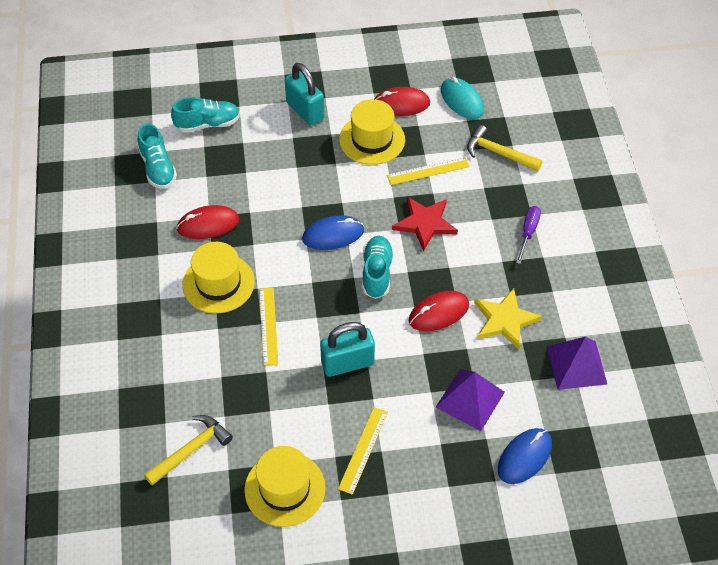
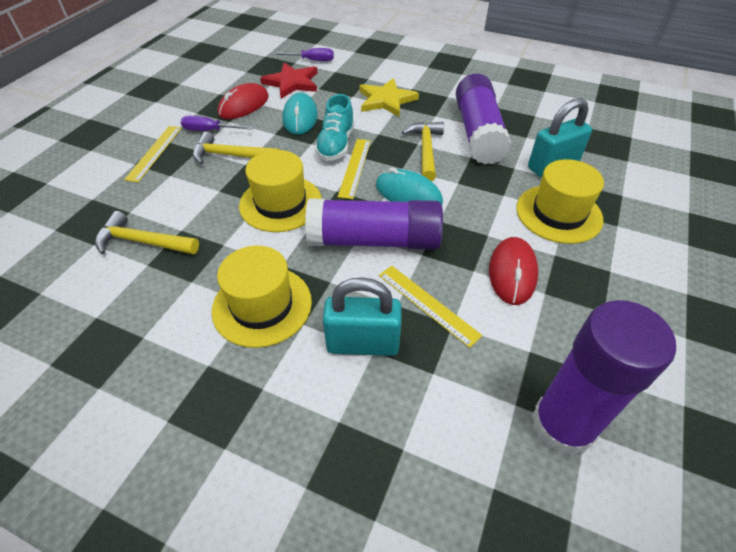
blue mouse: 2 -> 0
purple glue stick: 0 -> 3
purple pyramid: 2 -> 0
purple screwdriver: 1 -> 2
red mouse: 3 -> 2
turquoise mouse: 1 -> 2
turquoise shoe: 3 -> 1
yellow hammer: 2 -> 3

